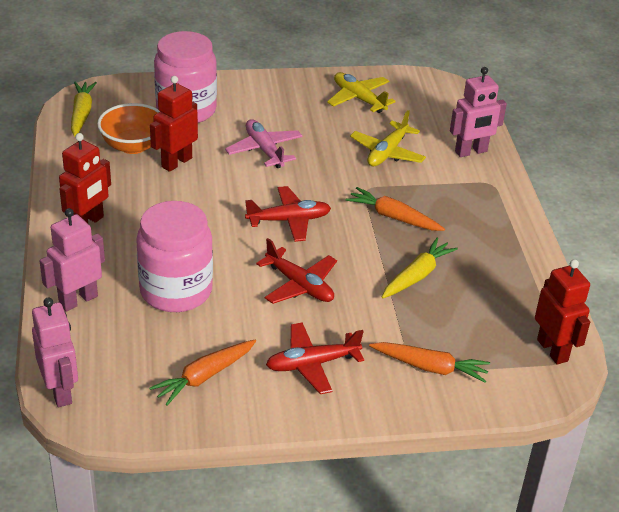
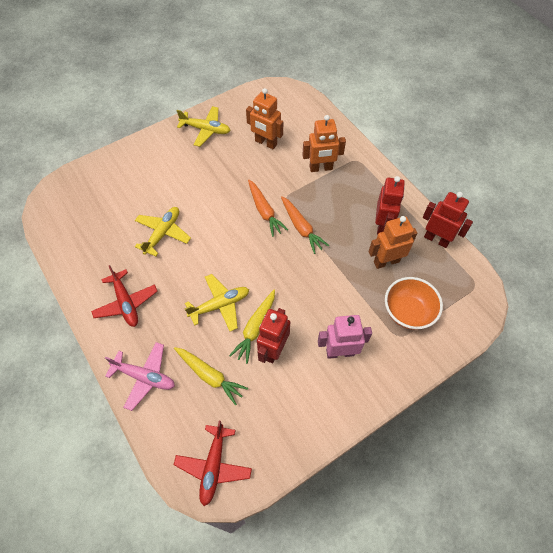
orange carrot: 3 -> 2
orange robot: 0 -> 3
pink jar: 2 -> 0
pink robot: 3 -> 1
red plane: 3 -> 2
yellow plane: 2 -> 3

